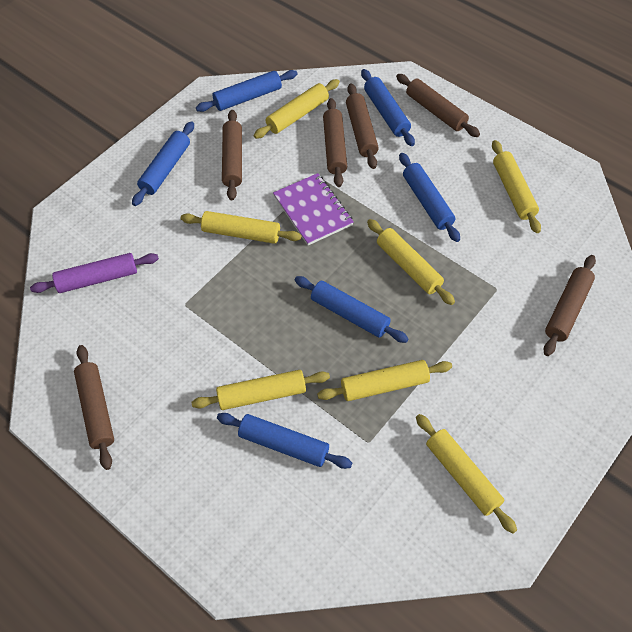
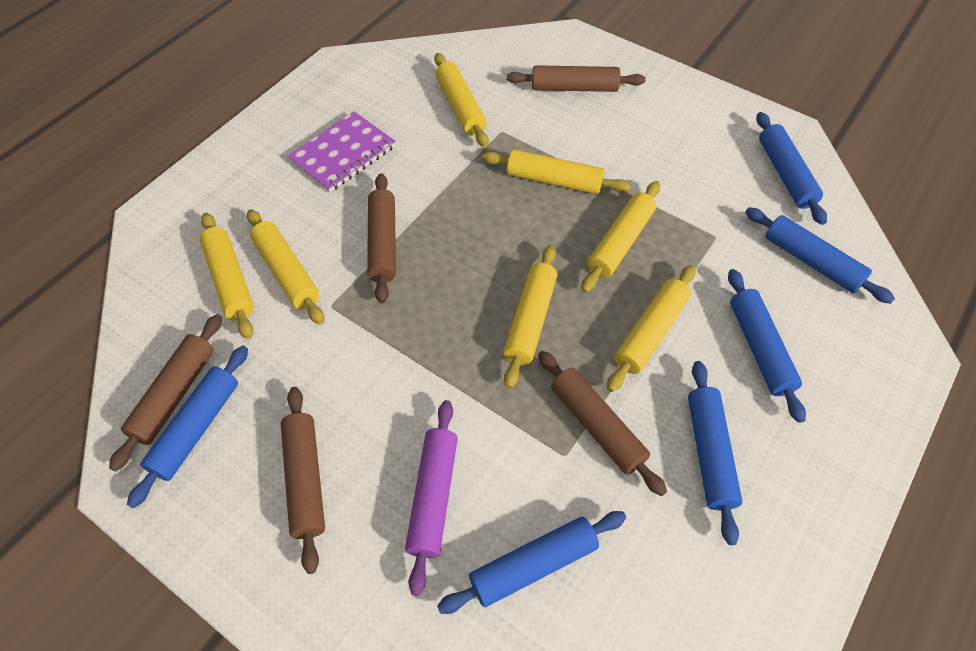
brown rolling pin: 6 -> 5

